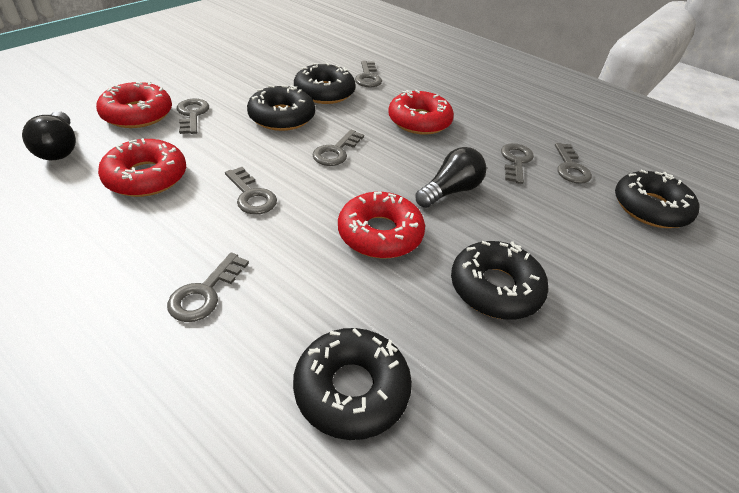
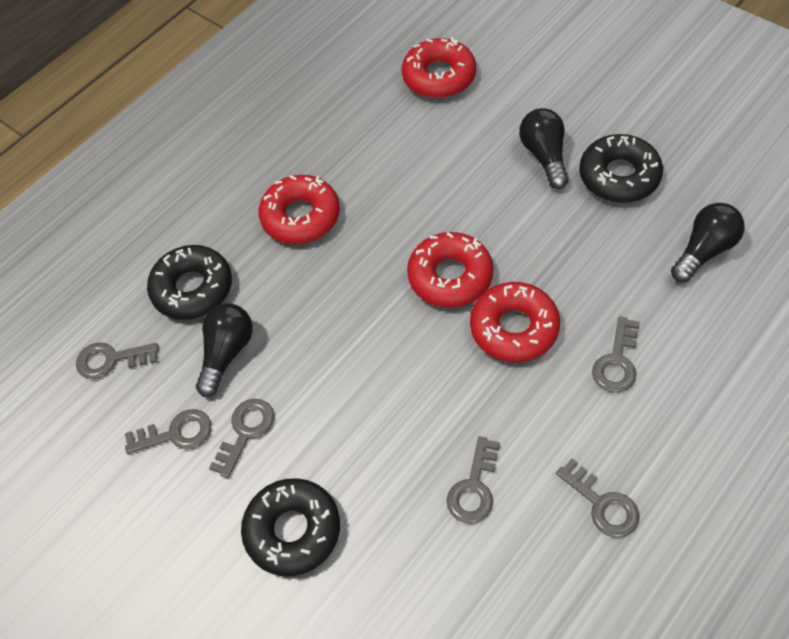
black donut: 5 -> 3
black light bulb: 2 -> 3
grey key: 7 -> 6

